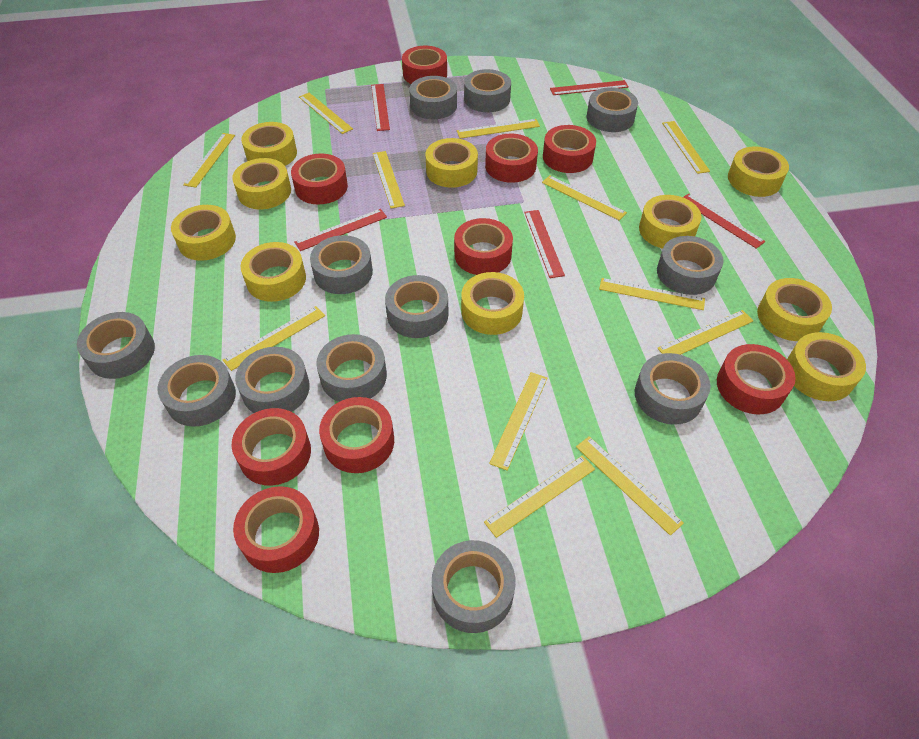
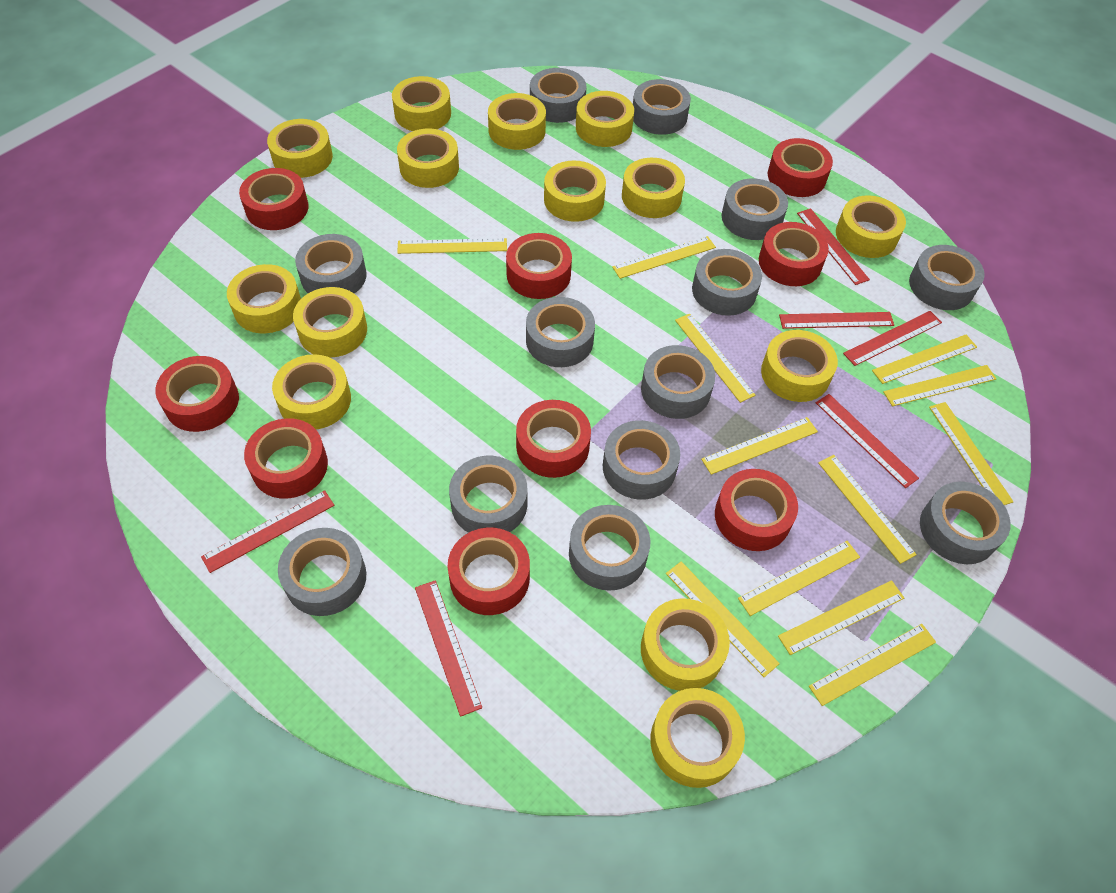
grey tape: 12 -> 13
red ruler: 5 -> 6
yellow tape: 10 -> 14

